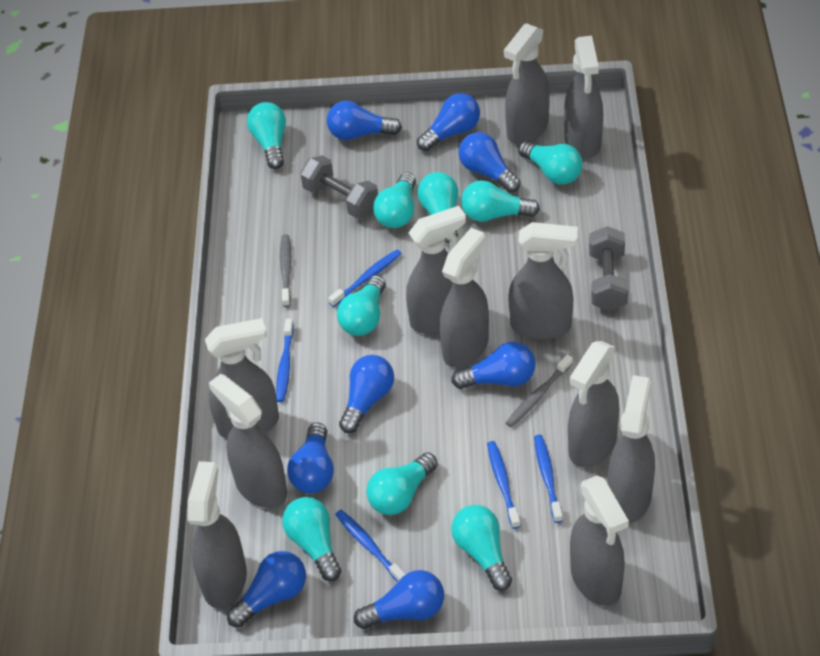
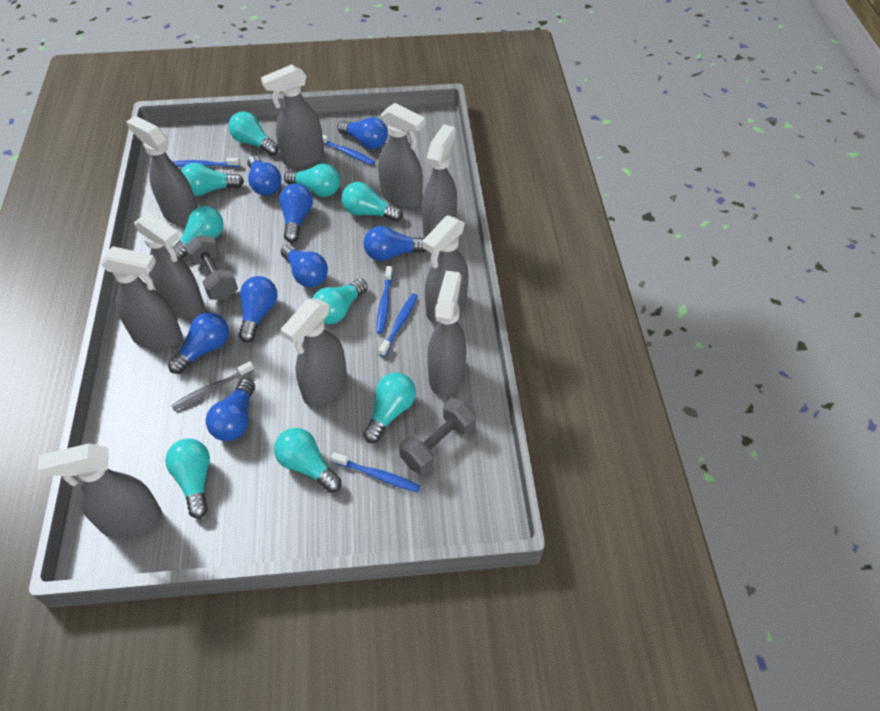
grey spray bottle: 11 -> 10
grey toothbrush: 2 -> 1

